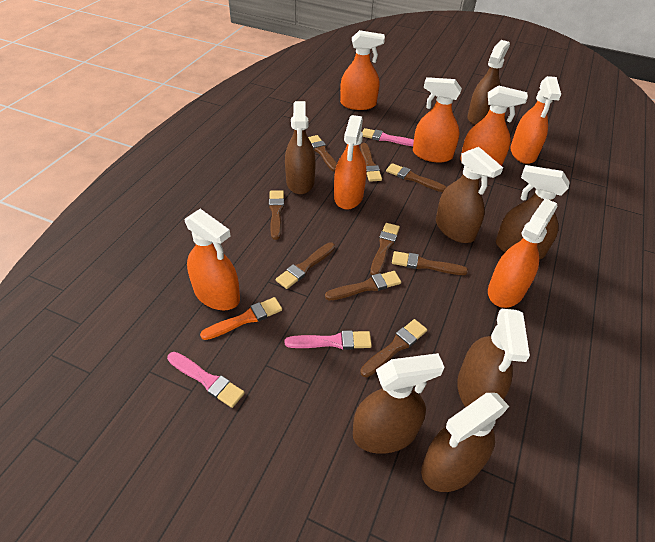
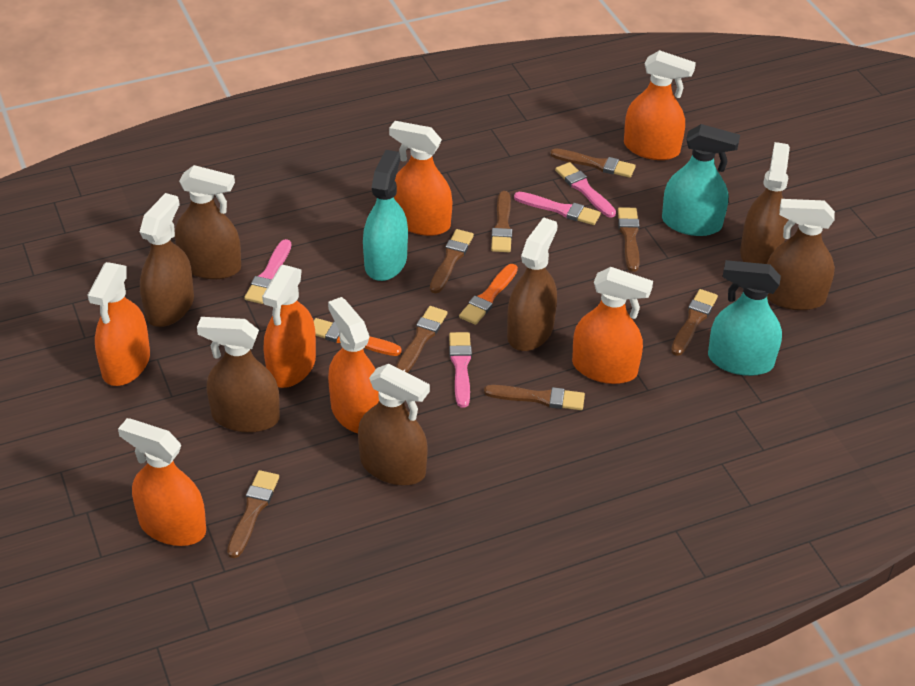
brown brush: 9 -> 8
orange brush: 1 -> 2
pink brush: 3 -> 4
turquoise spray bottle: 0 -> 3

